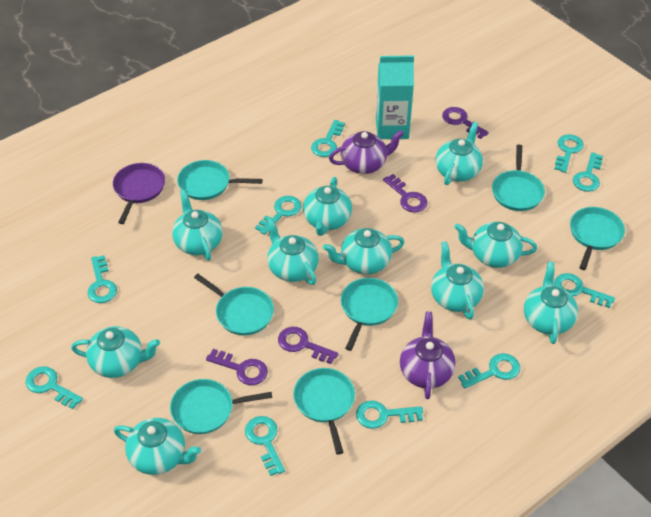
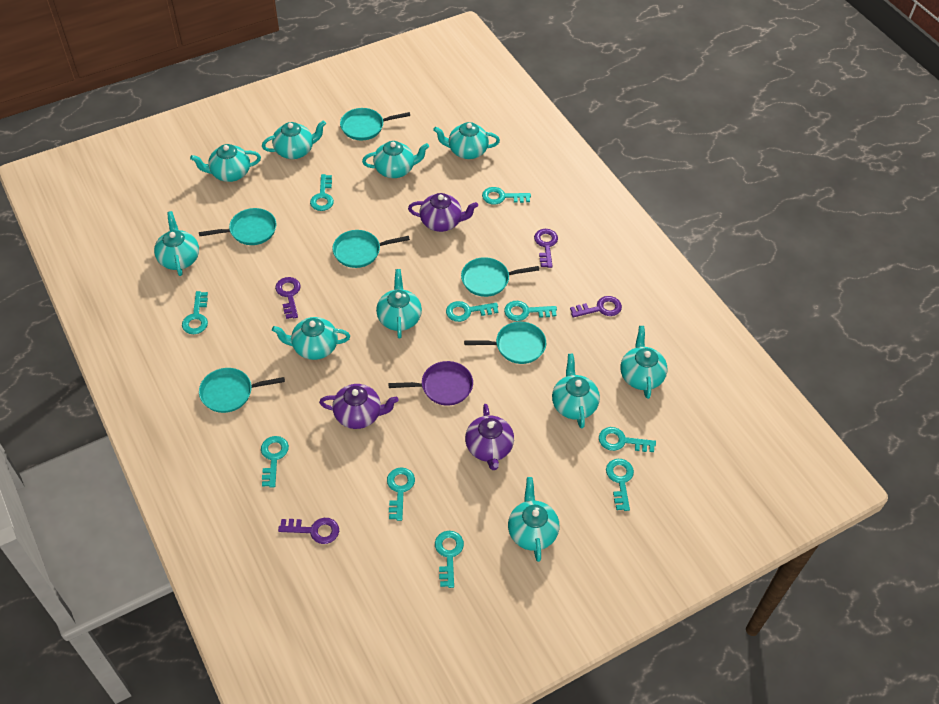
purple teapot: 2 -> 3
turquoise carton: 1 -> 0
turquoise pan: 7 -> 6

